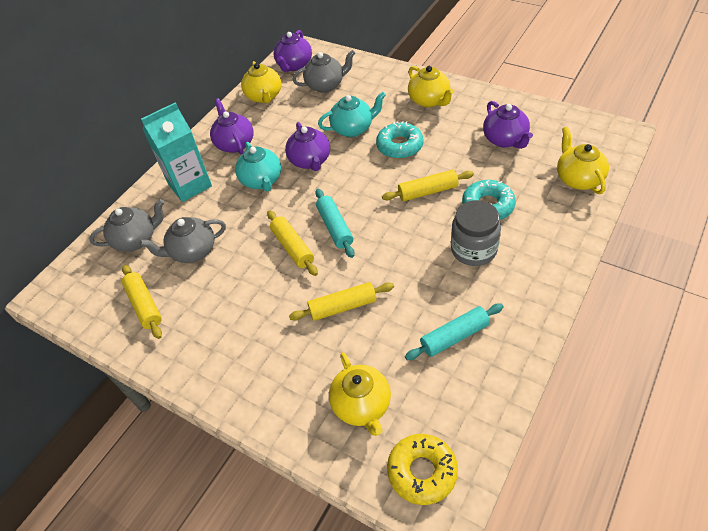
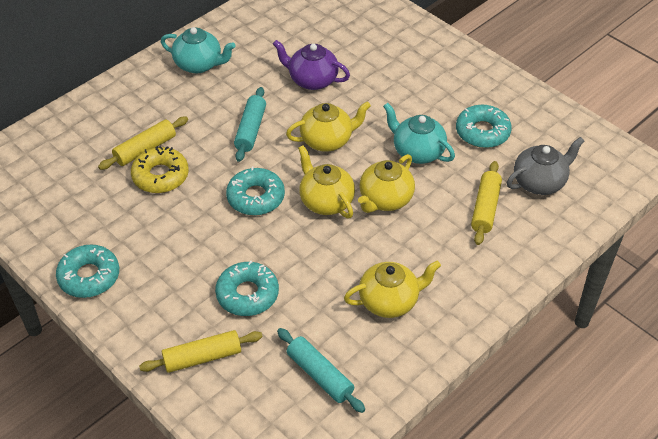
grey jar: 1 -> 0
grey teapot: 3 -> 1
purple teapot: 4 -> 1
turquoise carton: 1 -> 0
turquoise donut: 2 -> 4
yellow rolling pin: 4 -> 3

